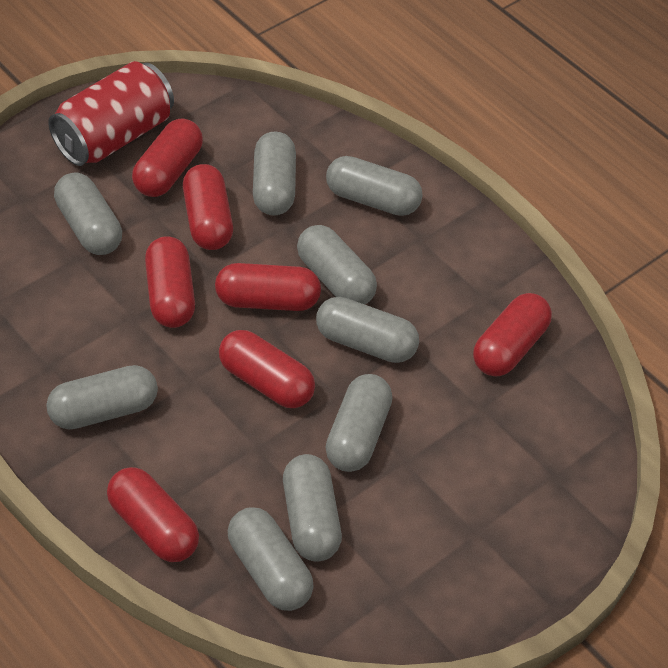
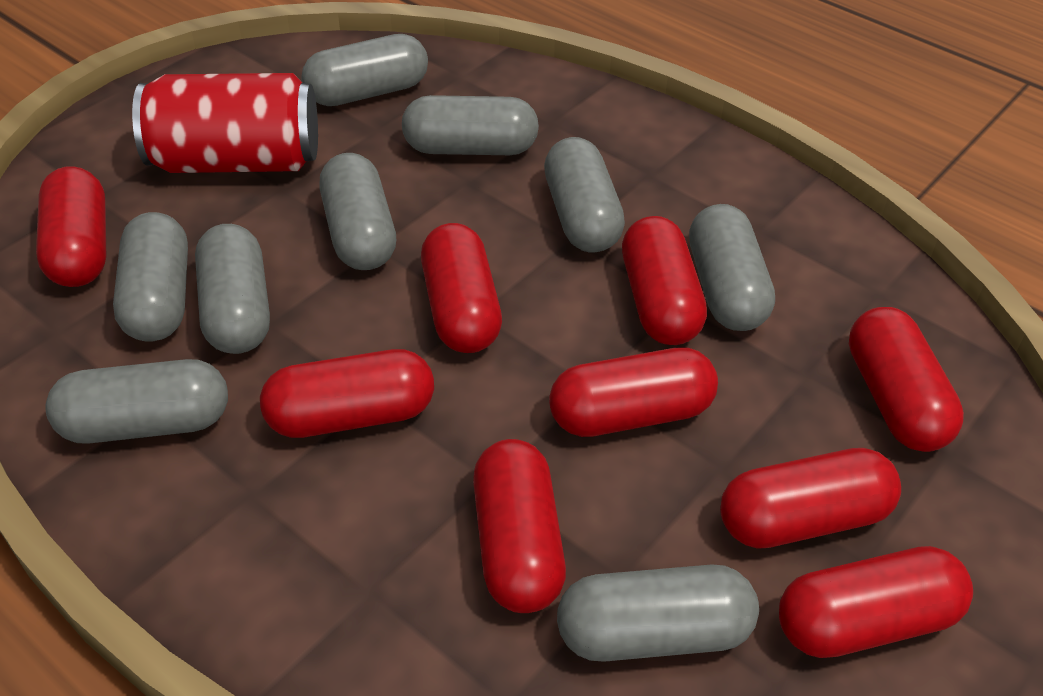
red capsule: 7 -> 9

